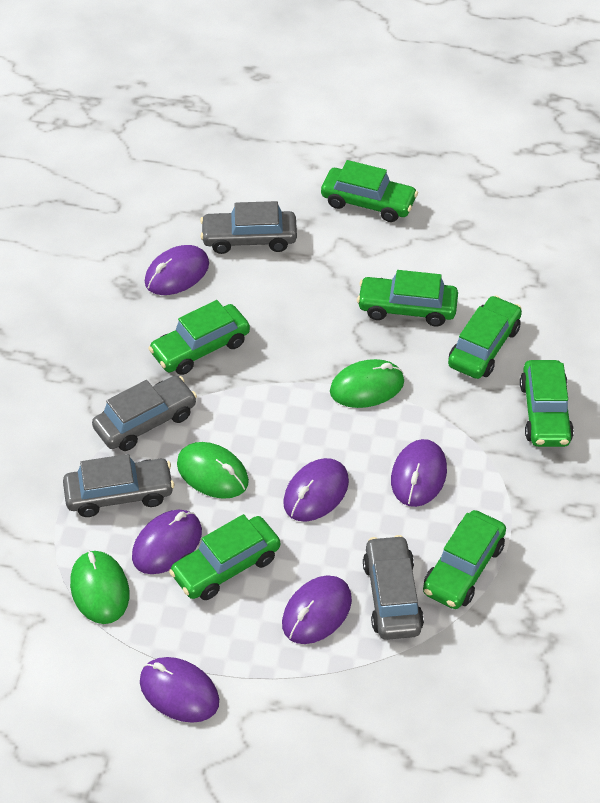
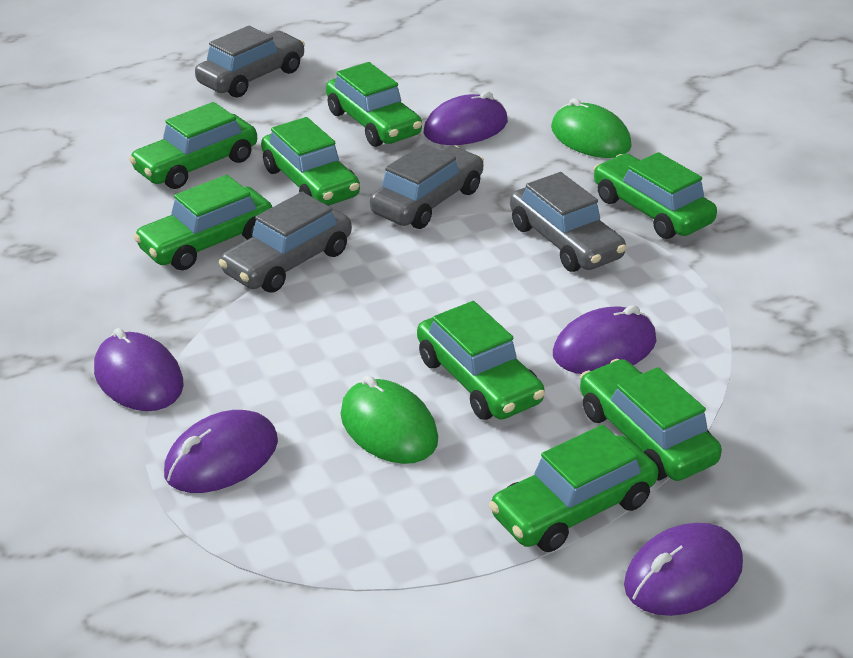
green car: 7 -> 8
green mouse: 3 -> 2
purple mouse: 6 -> 5

